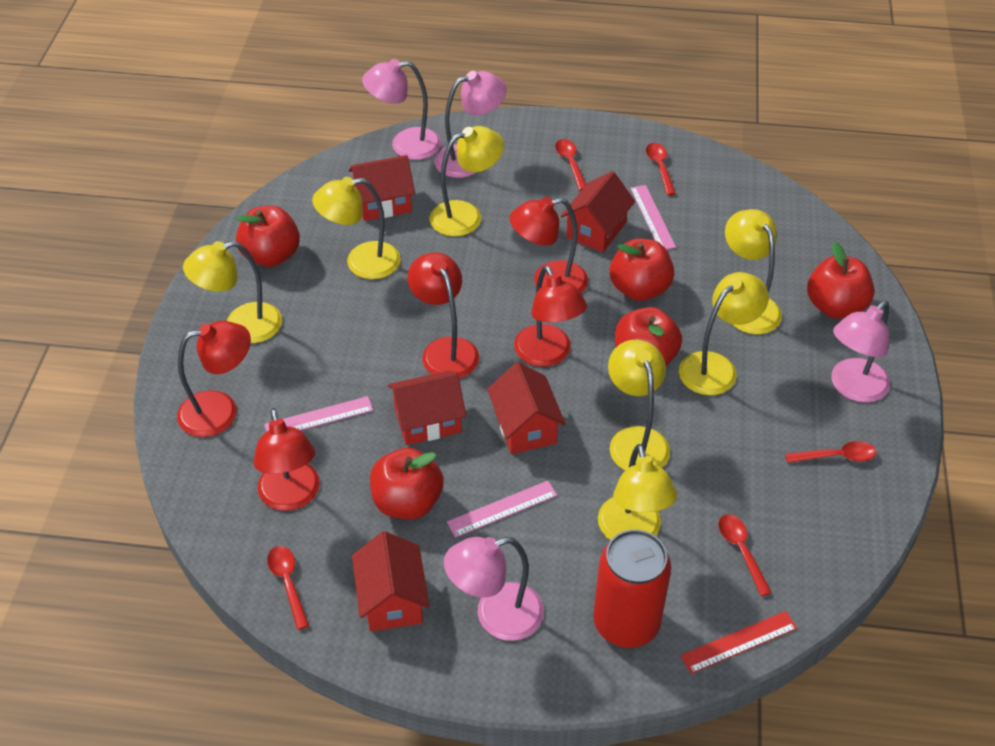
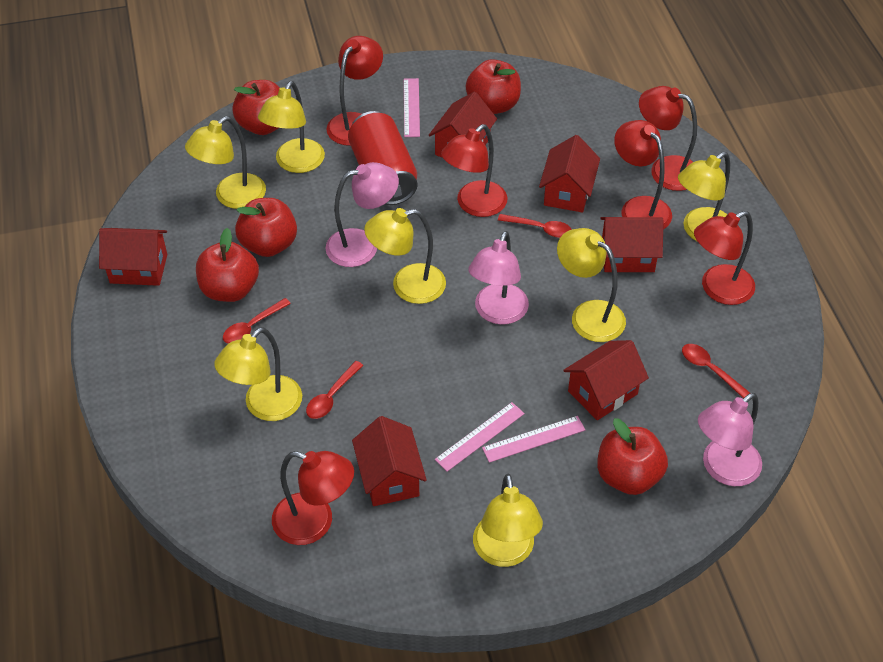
pink lamp: 4 -> 3
red house: 5 -> 6
red lamp: 5 -> 6
red ruler: 1 -> 0
red spoon: 5 -> 4

